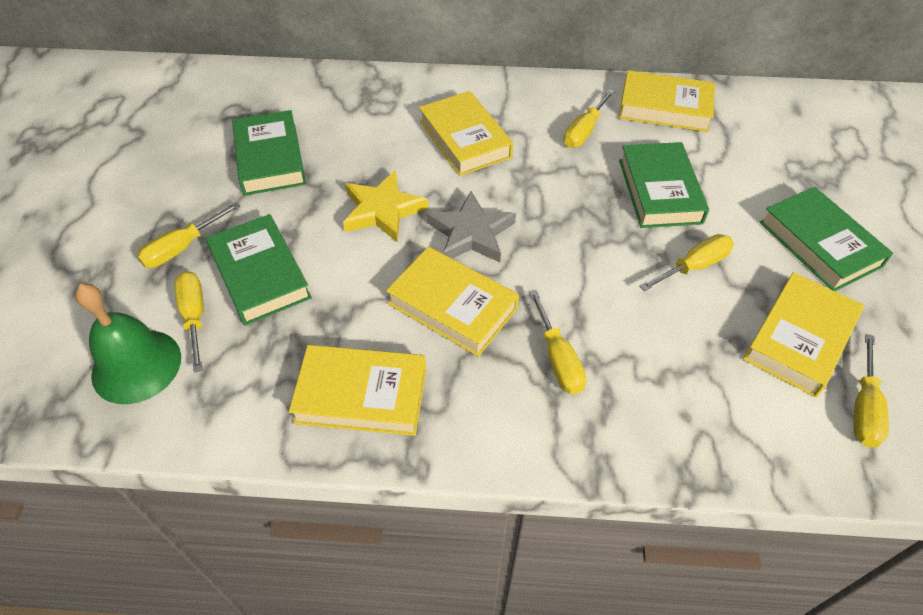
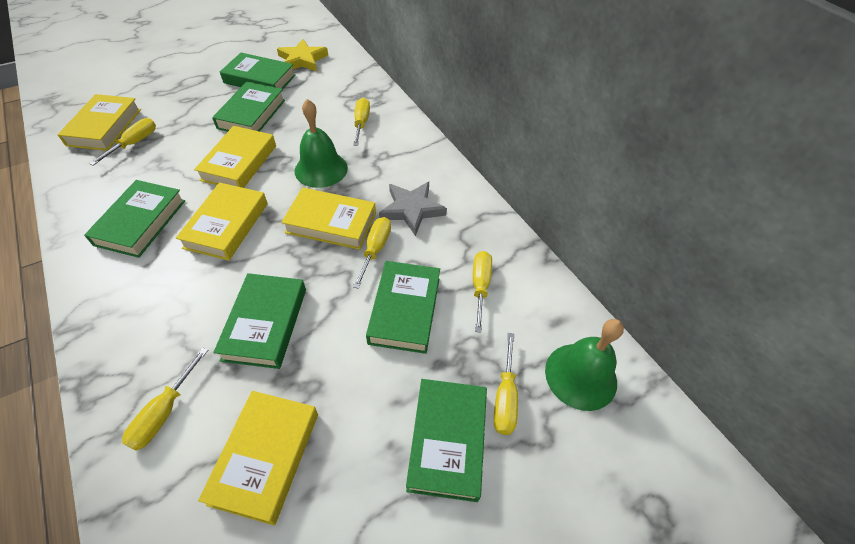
green bell: 1 -> 2
green book: 4 -> 6

